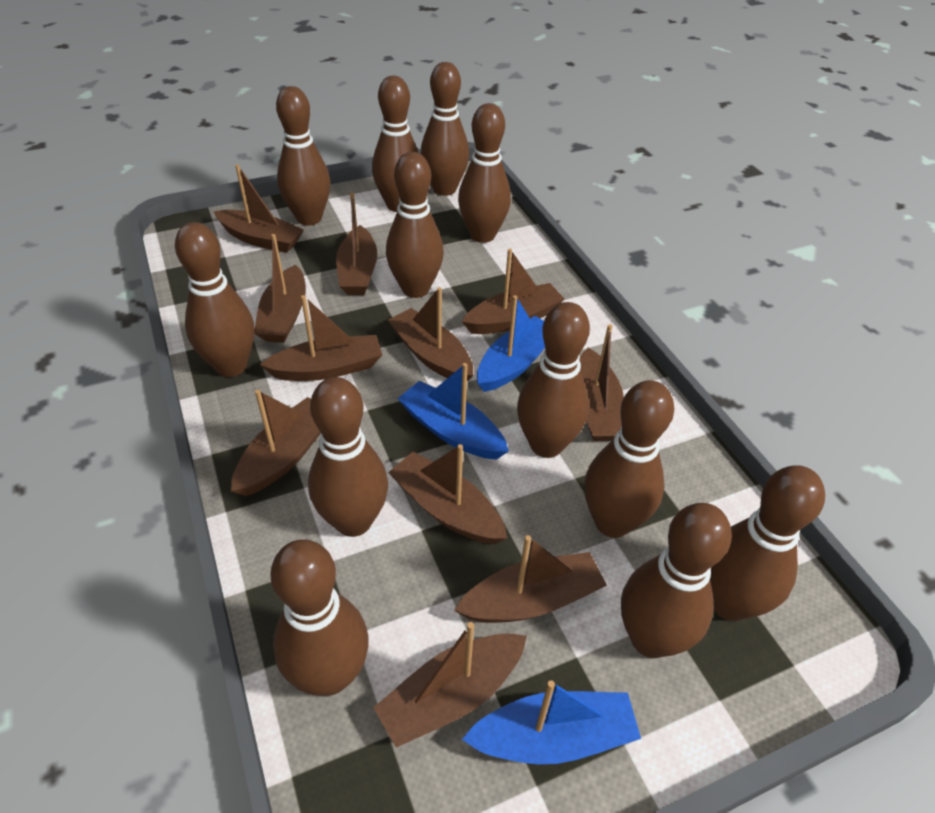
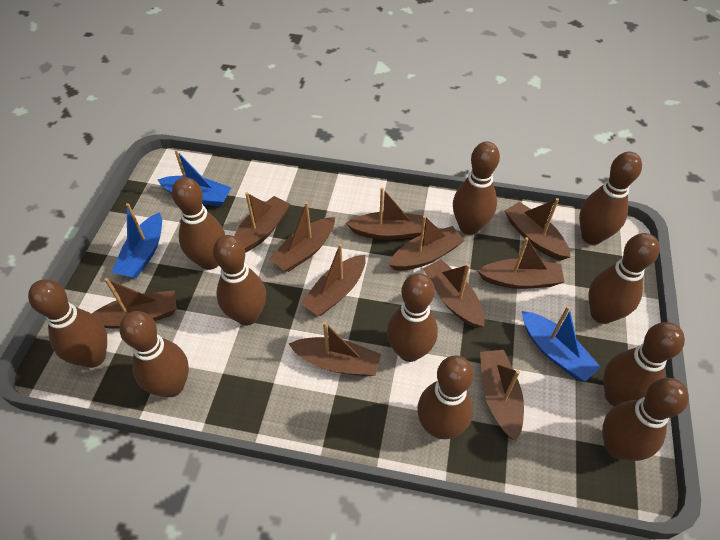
brown bowling pin: 12 -> 11

